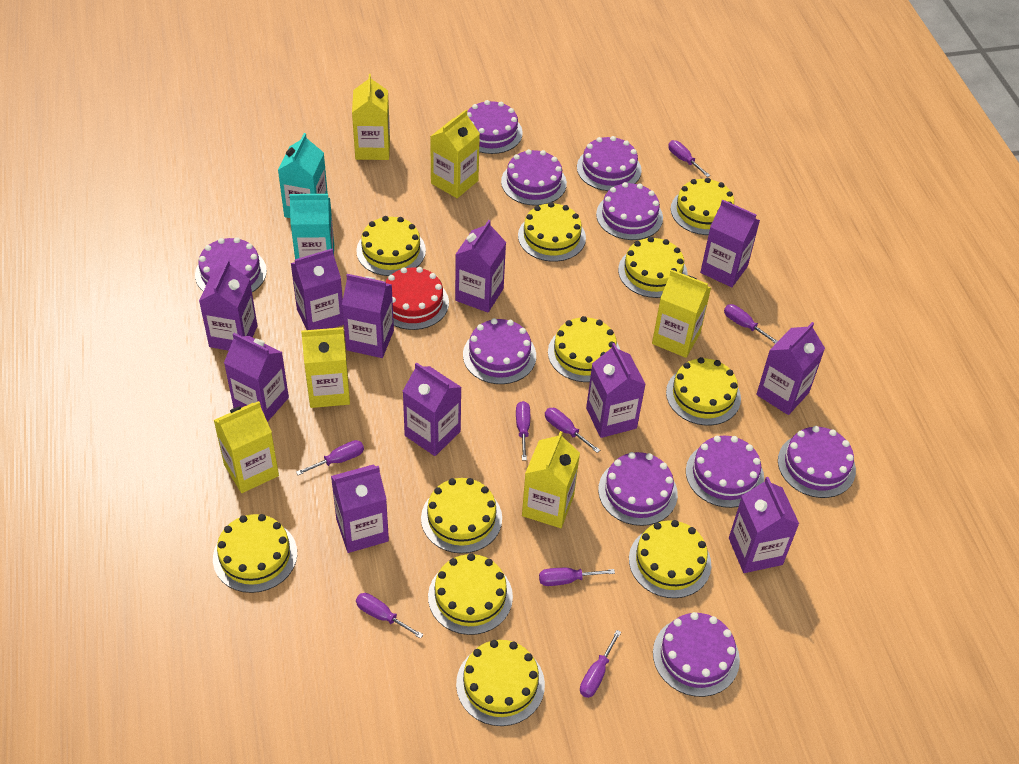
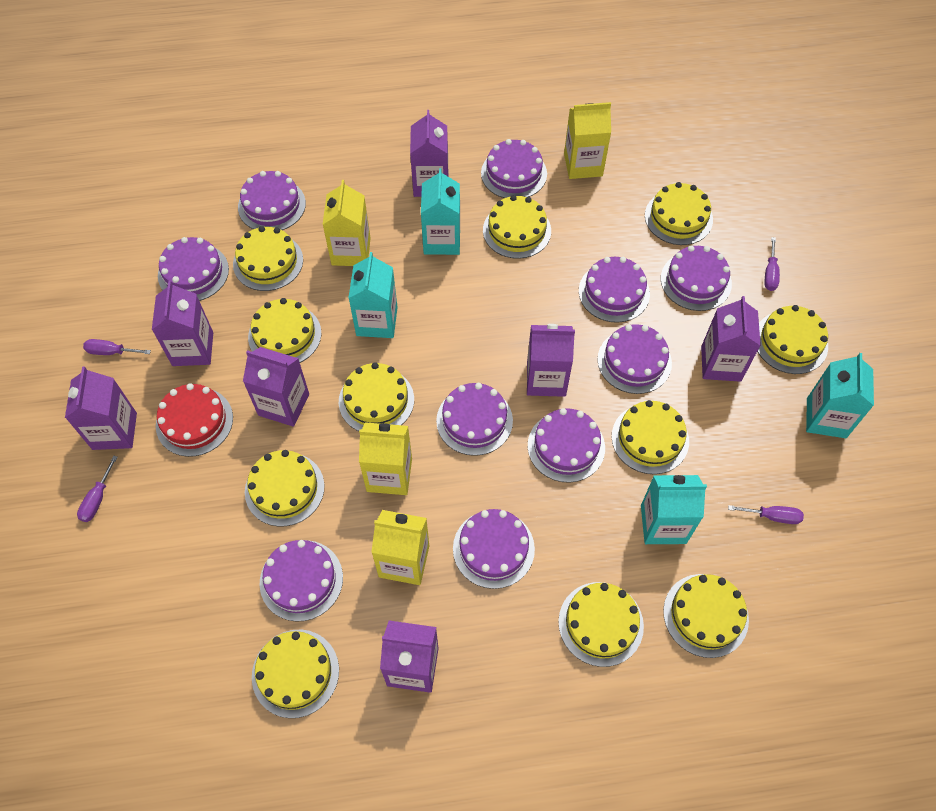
purple carton: 11 -> 7
purple screwdriver: 8 -> 4
turquoise carton: 2 -> 4
yellow carton: 6 -> 4

